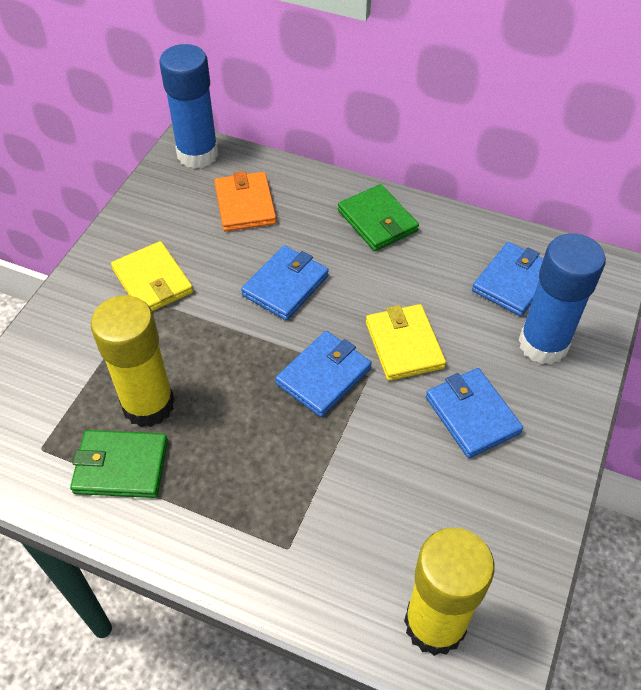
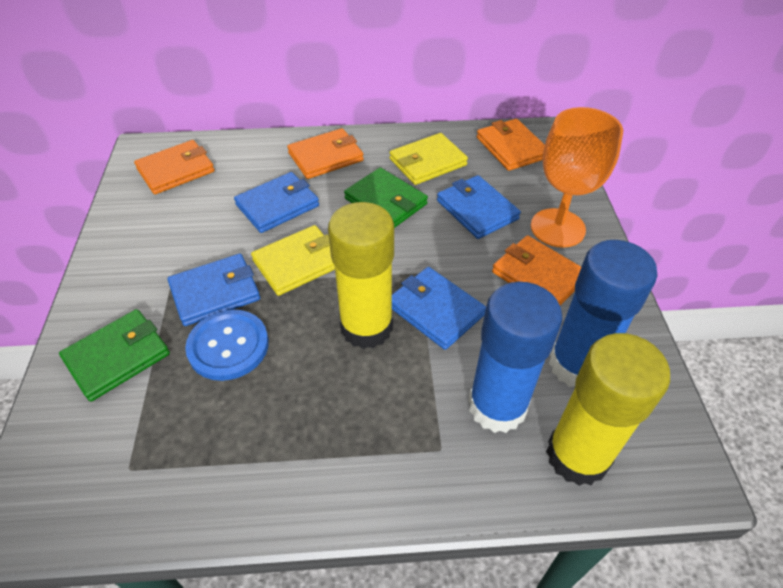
blue button: 0 -> 1
orange goblet: 0 -> 1
orange wallet: 1 -> 4

